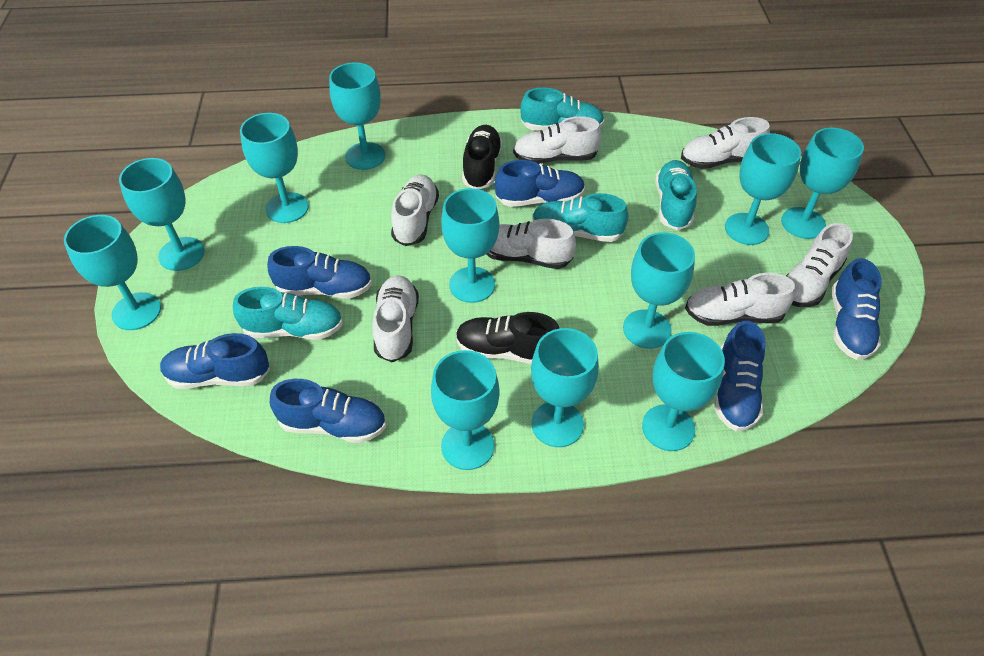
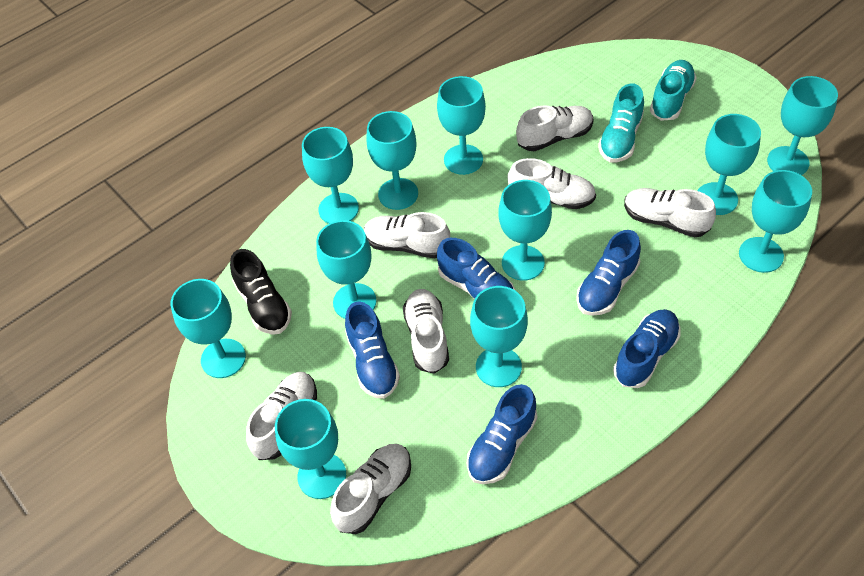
black shoe: 2 -> 1
blue shoe: 6 -> 5
turquoise shoe: 4 -> 2

